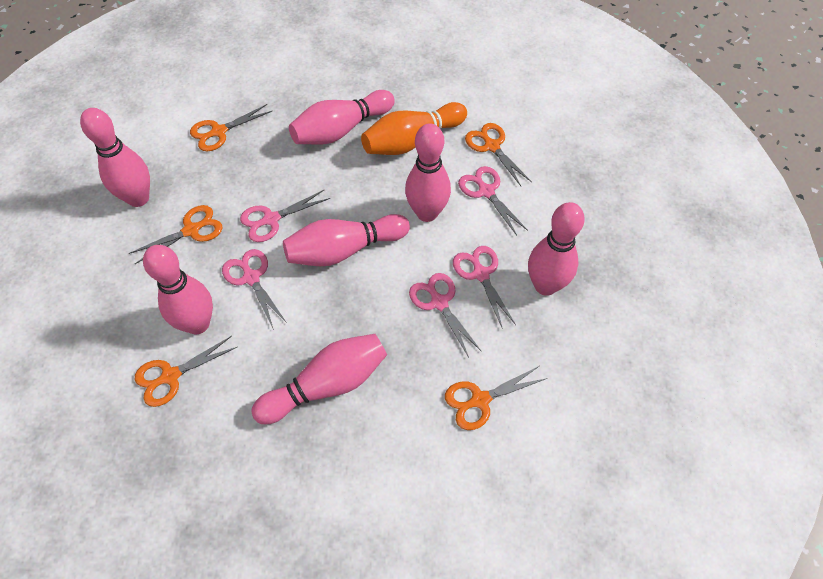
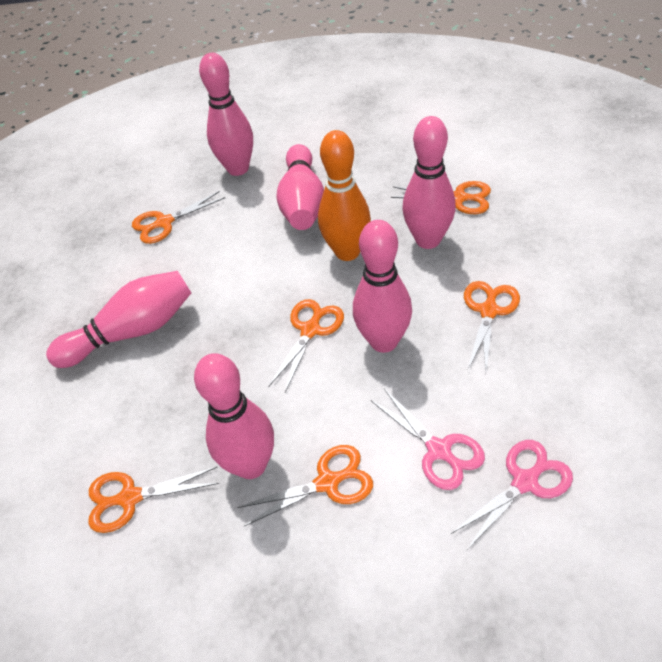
orange scissors: 5 -> 6
pink bowling pin: 7 -> 6
pink scissors: 5 -> 2

